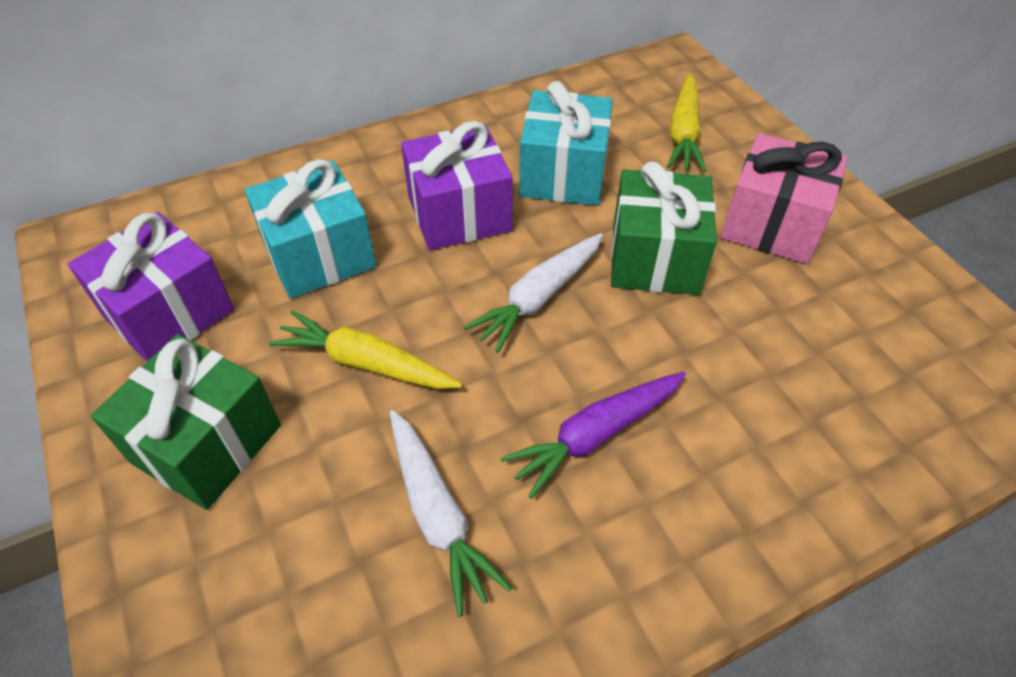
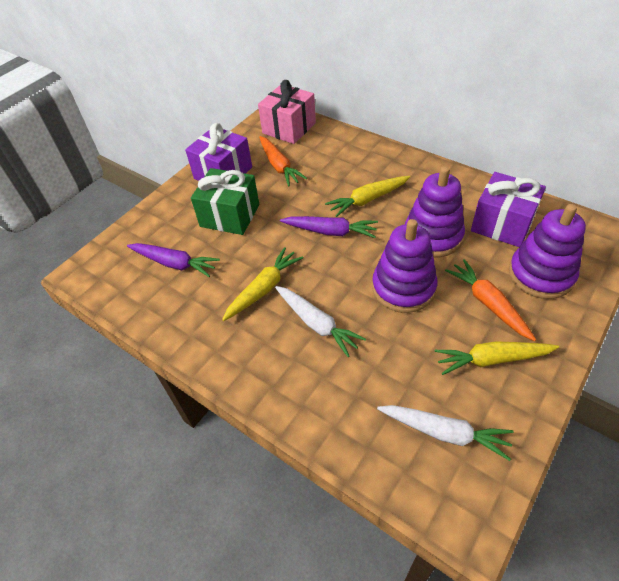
green gift: 2 -> 1
orange carrot: 0 -> 2
purple carrot: 1 -> 2
purple stacking toy: 0 -> 3
turquoise gift: 2 -> 0
yellow carrot: 2 -> 3

